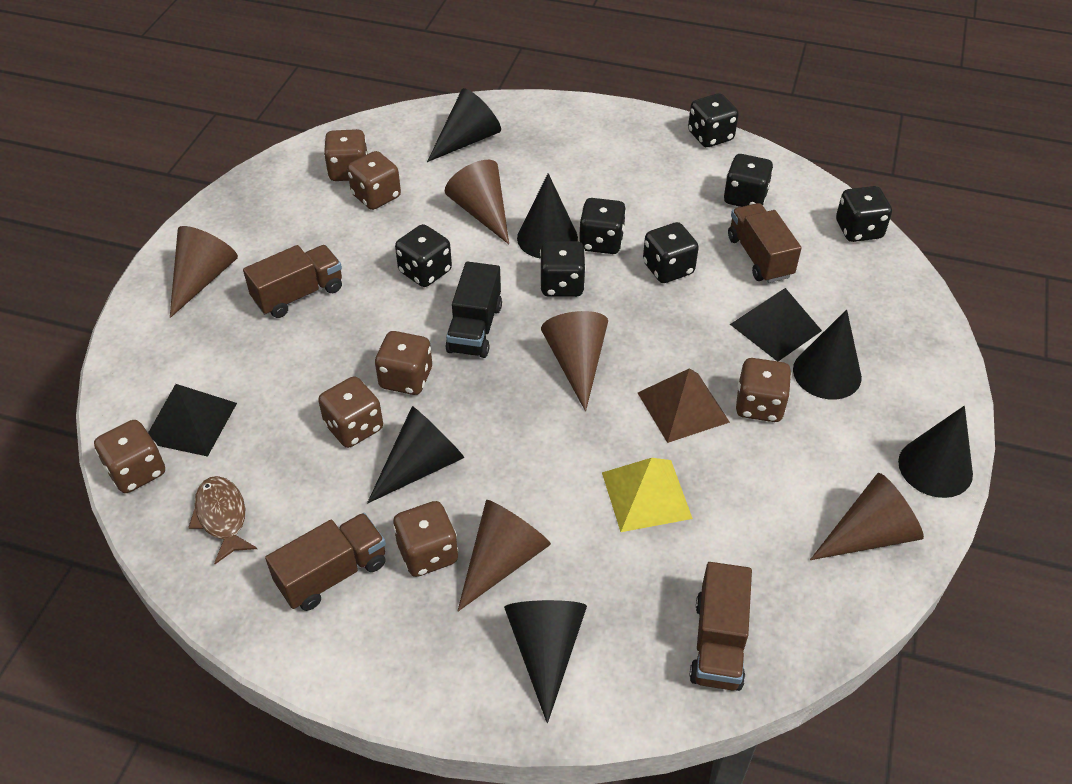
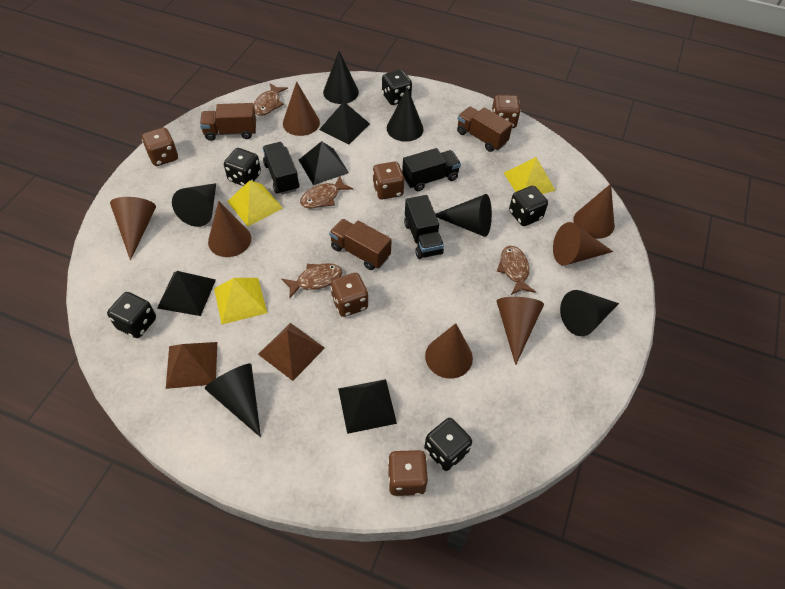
black dice: 7 -> 5
black pyramid: 2 -> 4
black truck: 1 -> 3
brown cone: 5 -> 7
brown dice: 7 -> 5
brown fish: 1 -> 4
brown pyramid: 1 -> 2
brown truck: 4 -> 3
yellow pyramid: 1 -> 3

